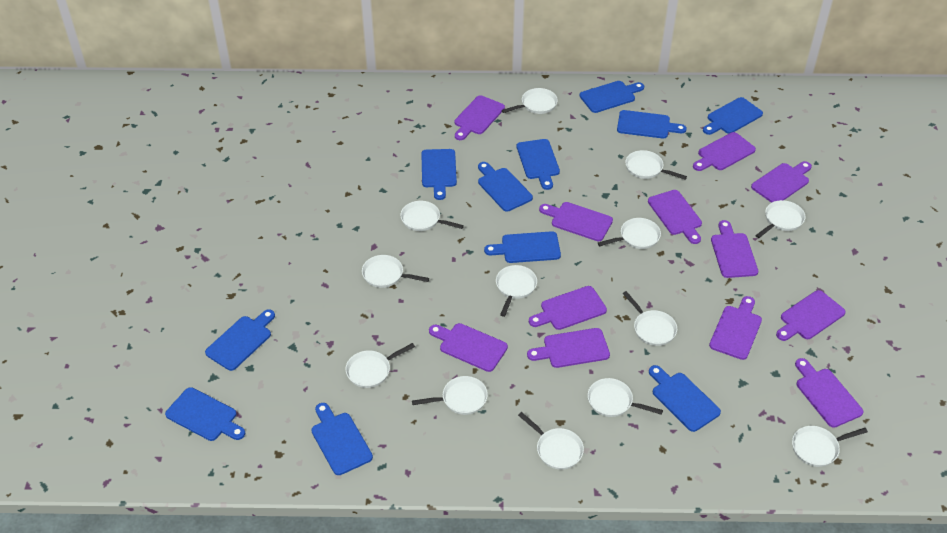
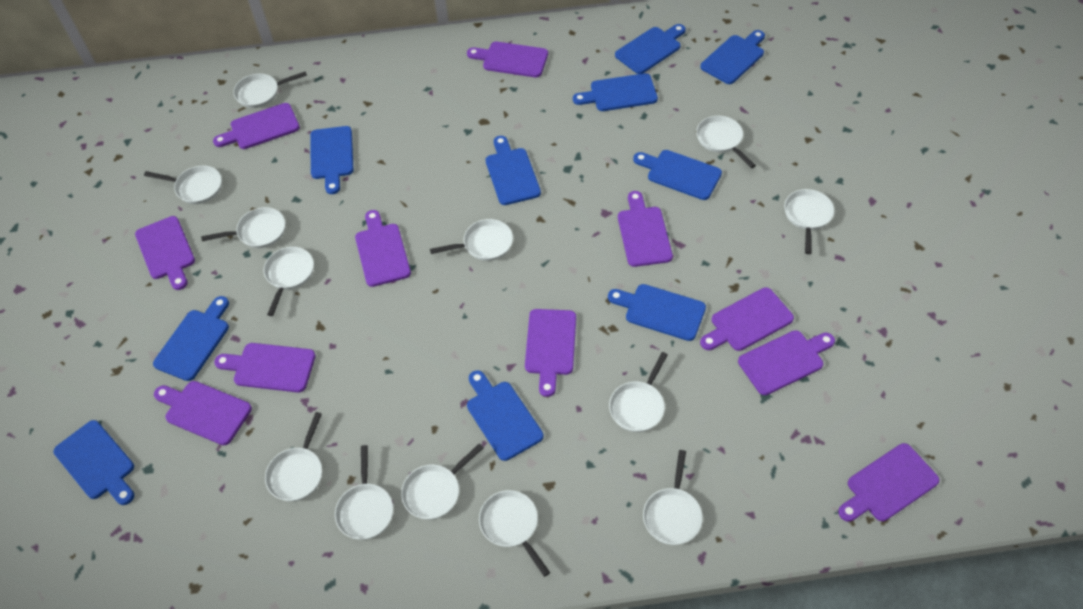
blue cutting board: 11 -> 10
purple cutting board: 12 -> 11

